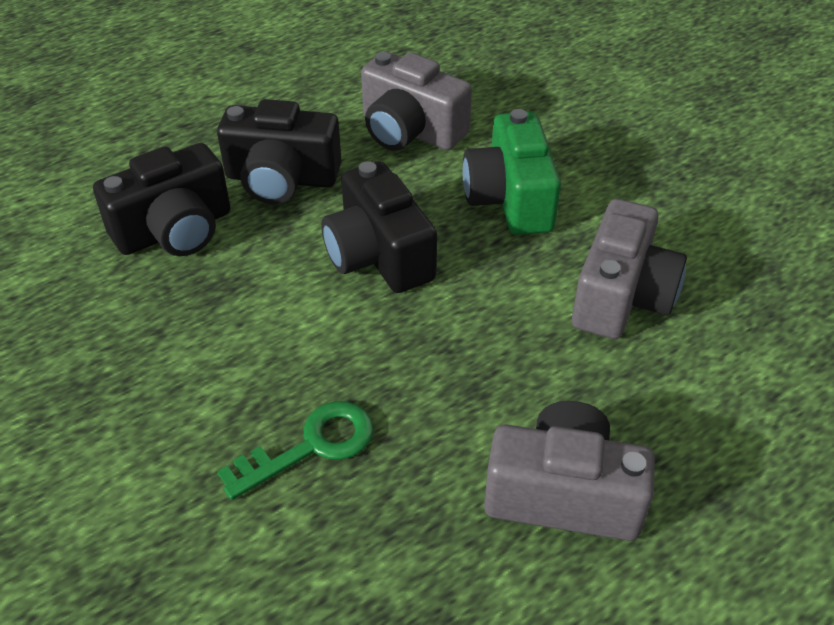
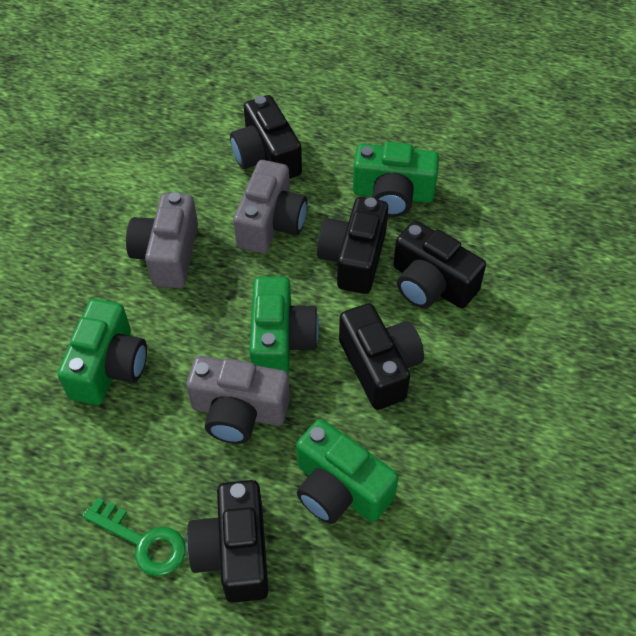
black camera: 3 -> 5
green camera: 1 -> 4

